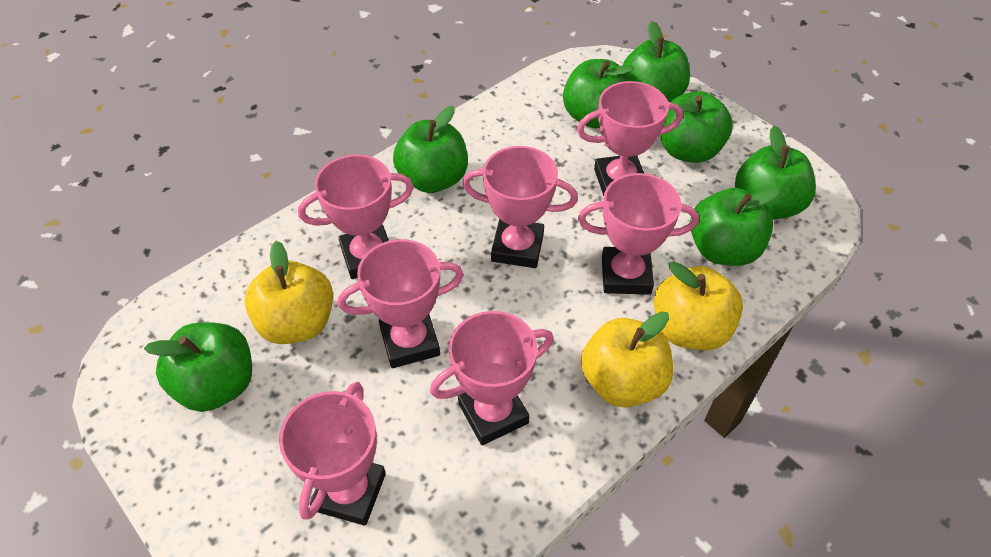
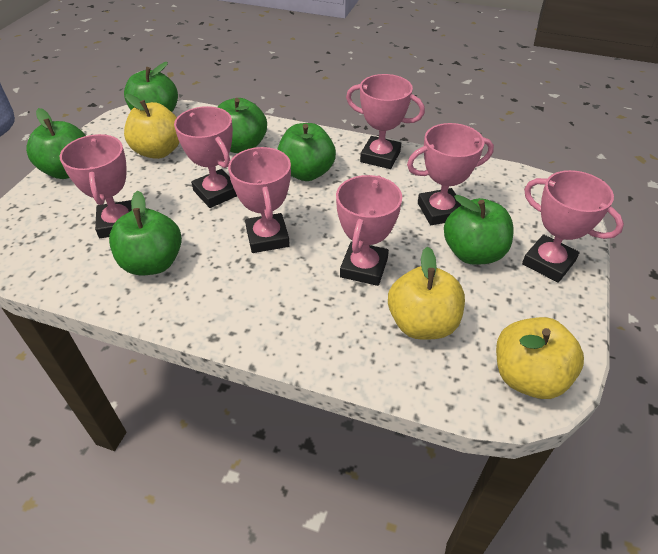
green apple: 7 -> 6

